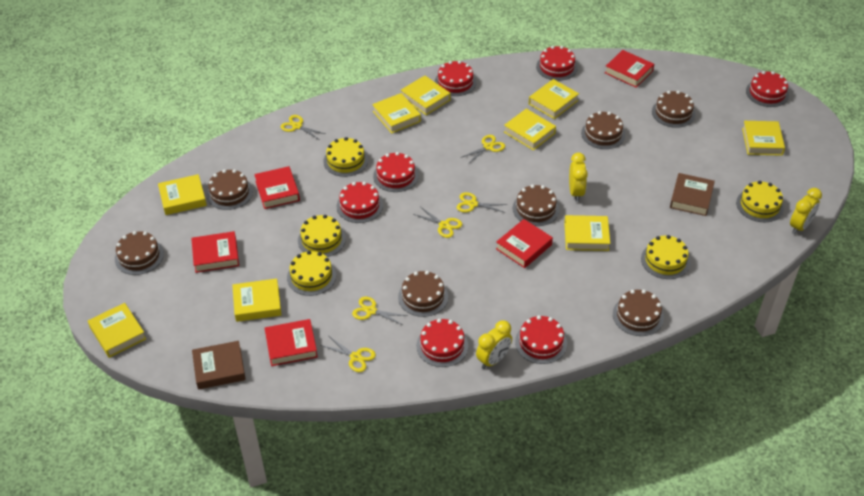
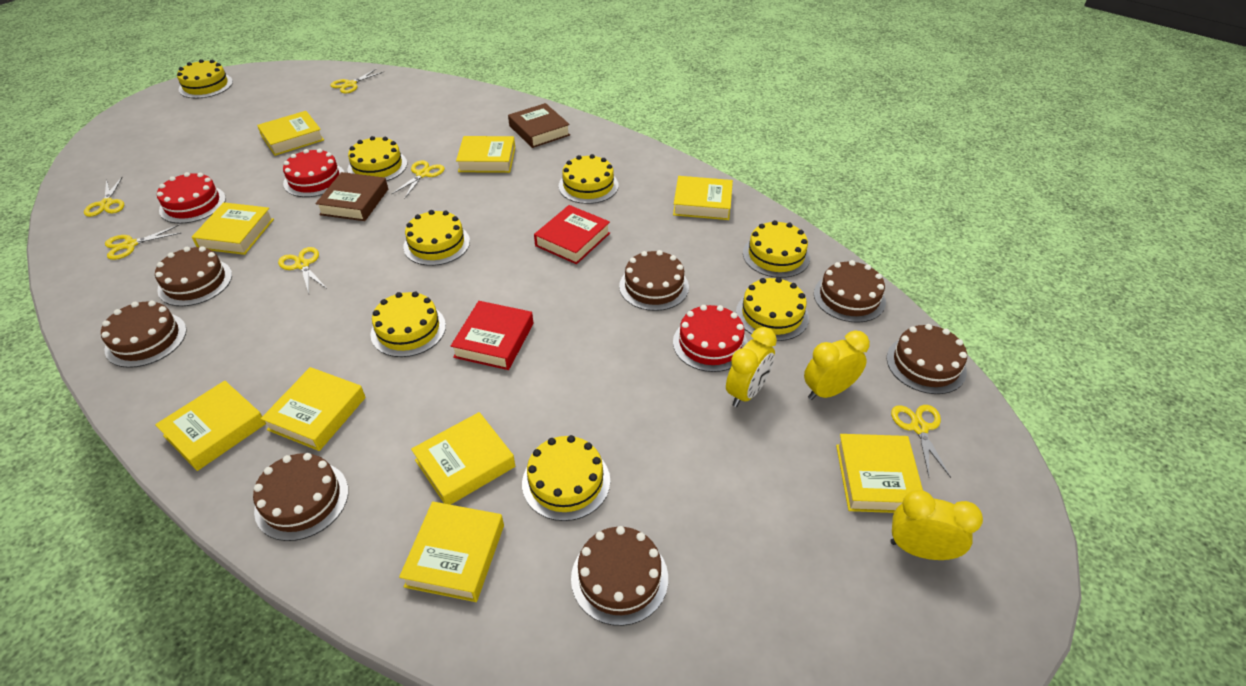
red book: 5 -> 2
red cake: 7 -> 3
yellow cake: 5 -> 8

